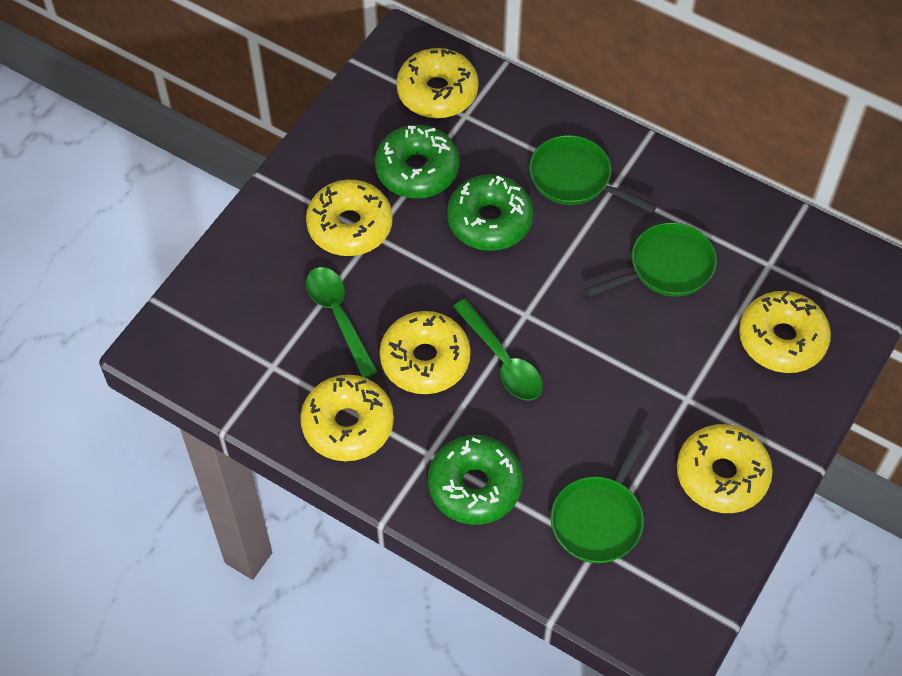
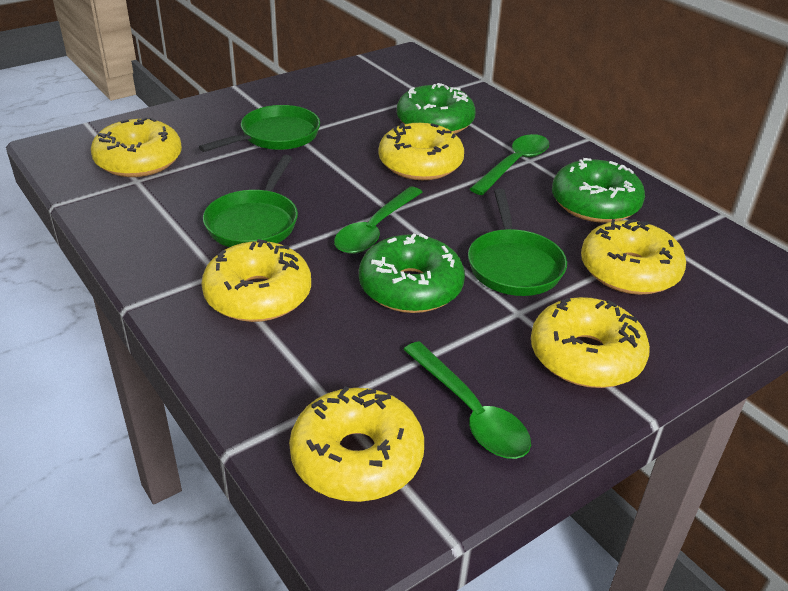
green spoon: 2 -> 3

